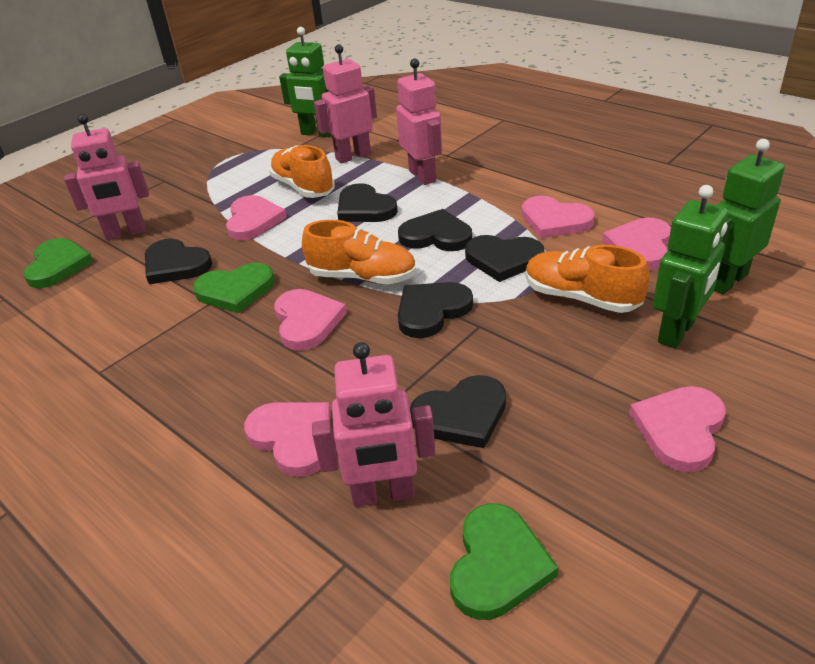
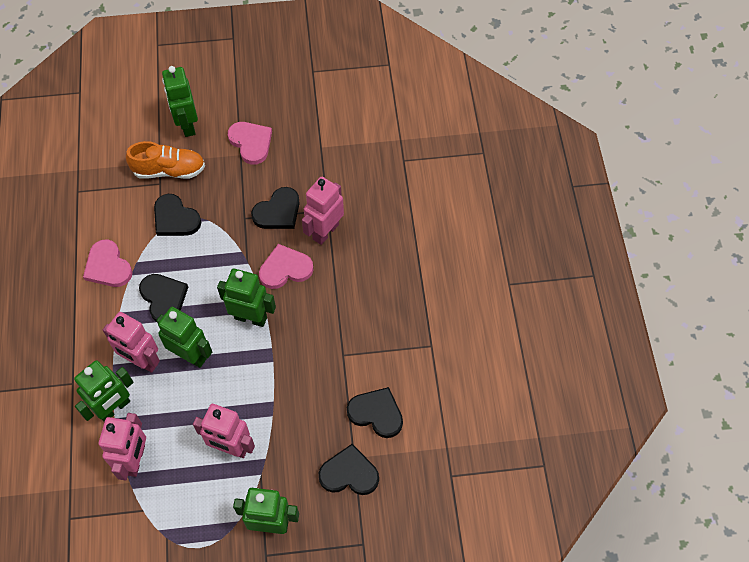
black heart: 6 -> 5
green heart: 3 -> 0
green robot: 3 -> 5
orange shoe: 3 -> 1
pink heart: 6 -> 3

